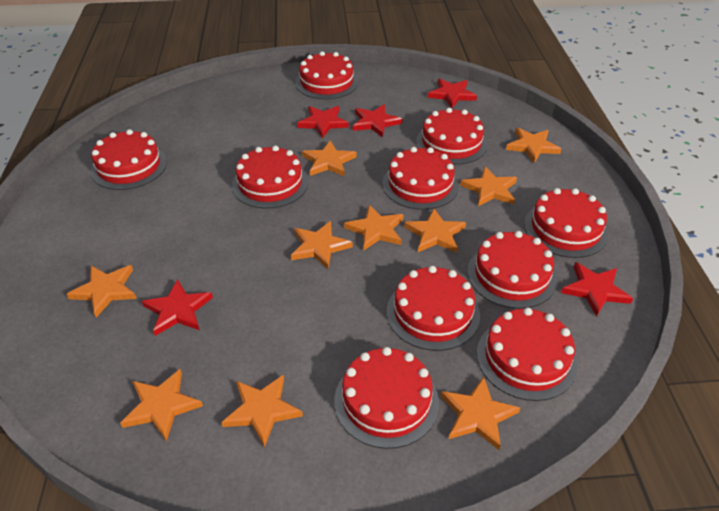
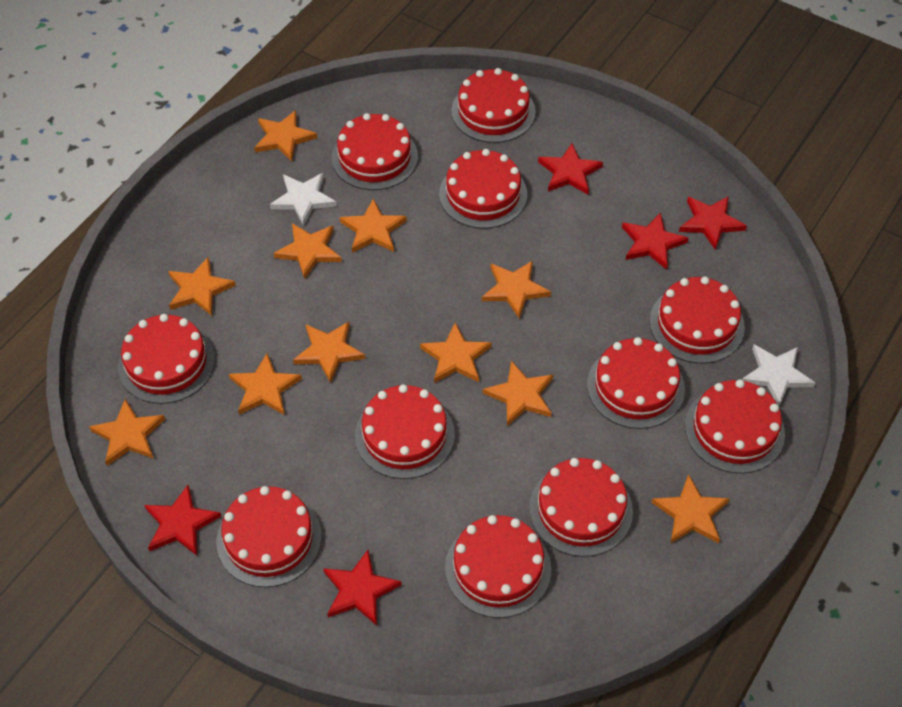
orange star: 10 -> 11
red cake: 10 -> 11
white star: 0 -> 2

